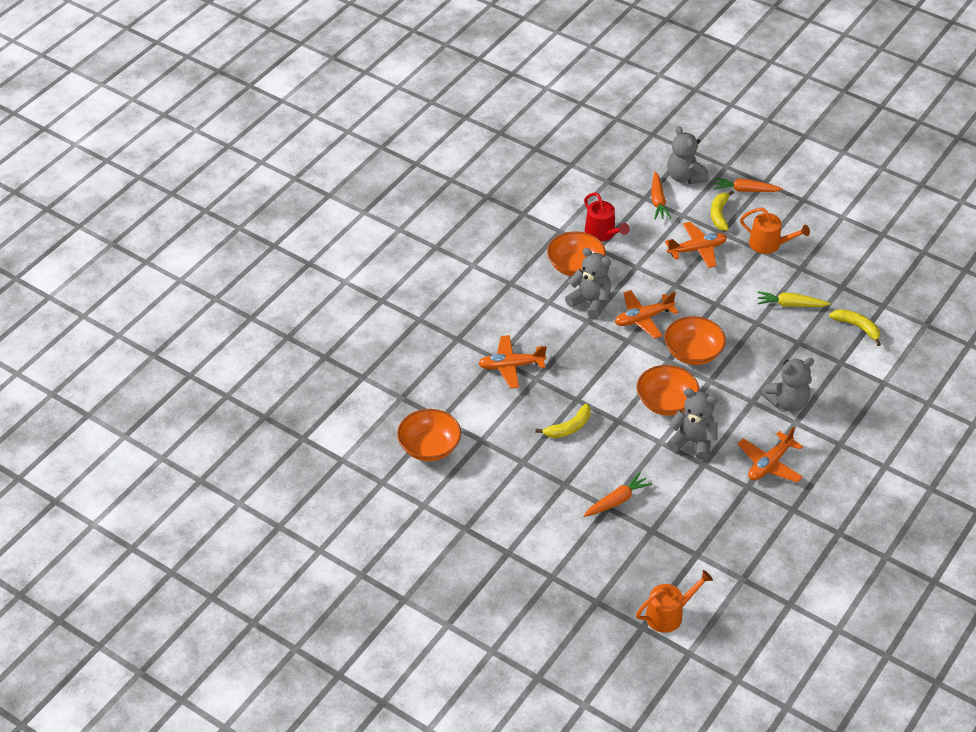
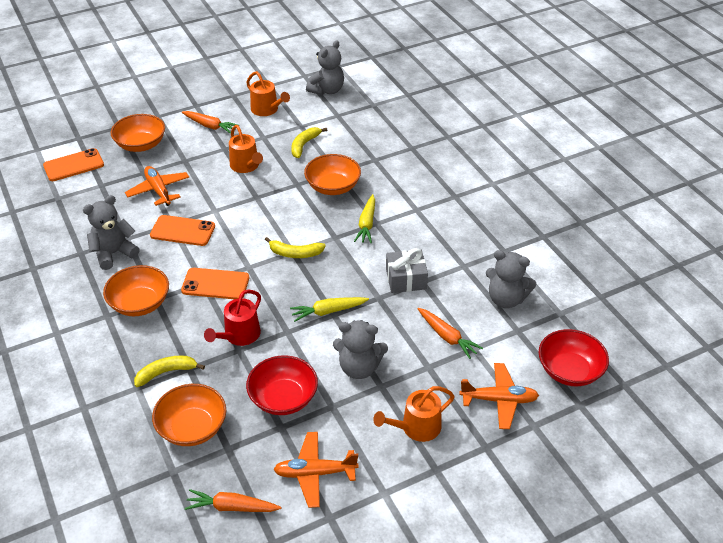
grey gift: 0 -> 1
orange phone: 0 -> 3
orange plane: 4 -> 3
orange watering can: 2 -> 3
red bowl: 0 -> 2
yellow carrot: 1 -> 2

